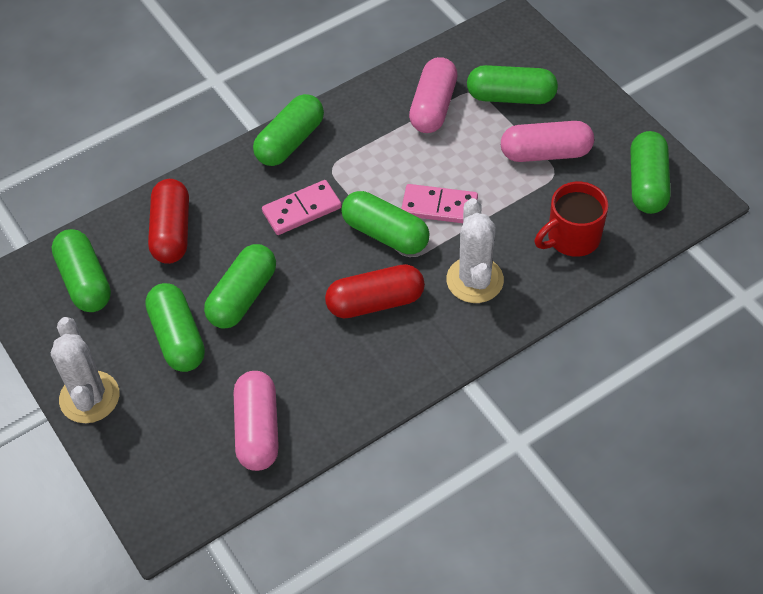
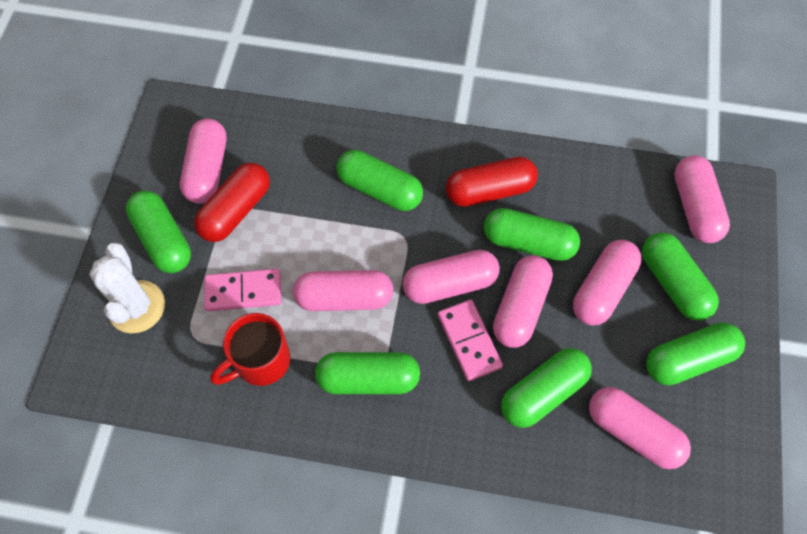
pink capsule: 3 -> 7
white cactus: 2 -> 1

